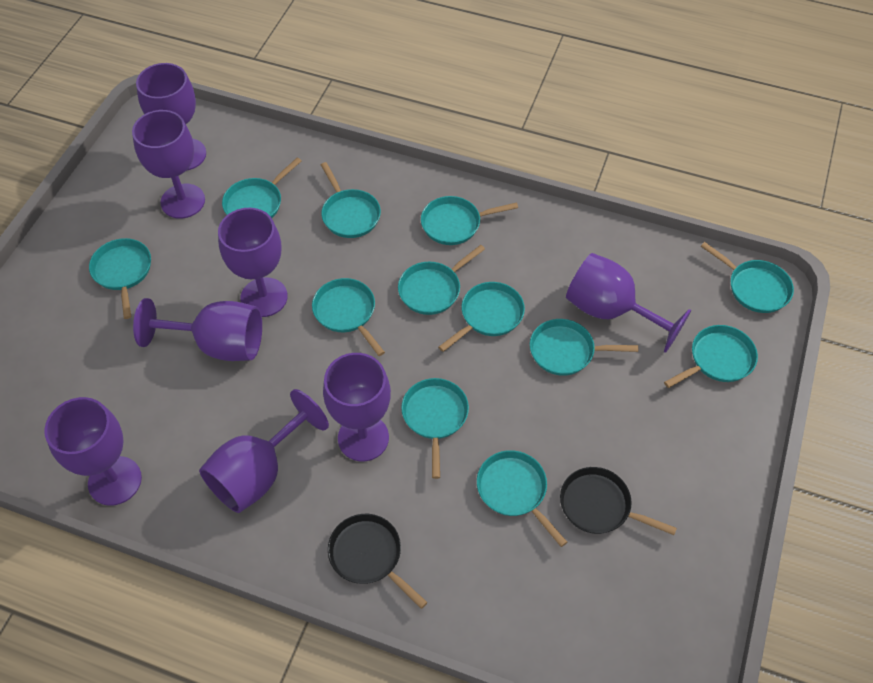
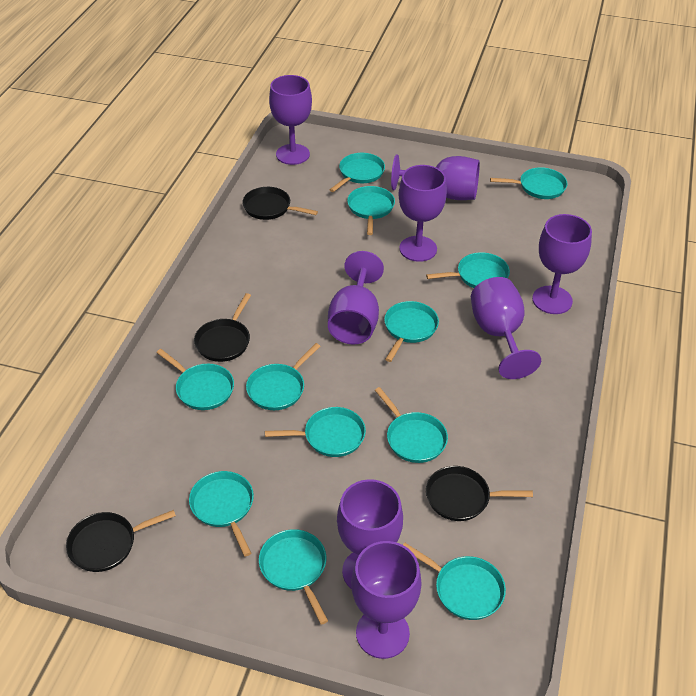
black pan: 2 -> 4

